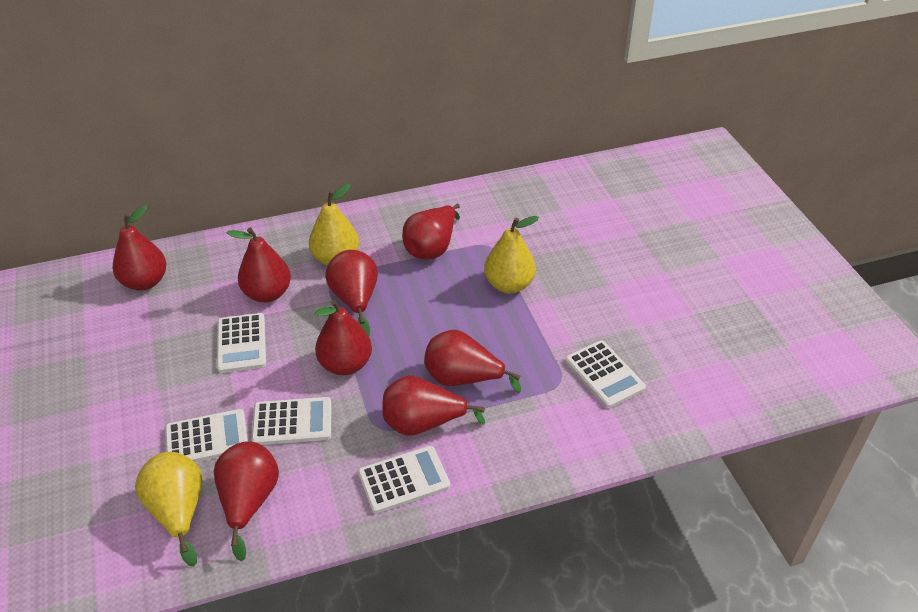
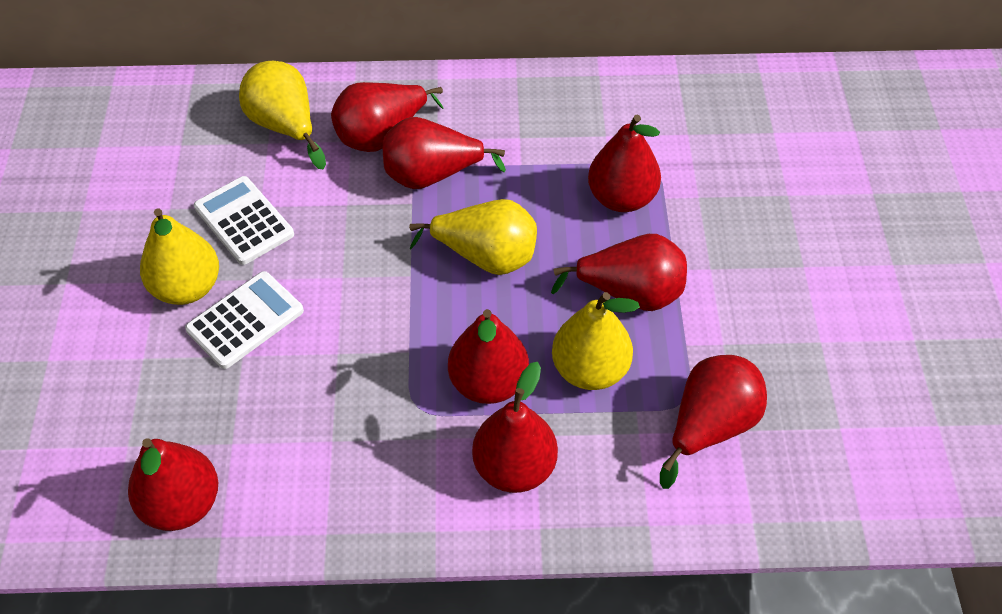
white calculator: 5 -> 2
yellow pear: 3 -> 4

